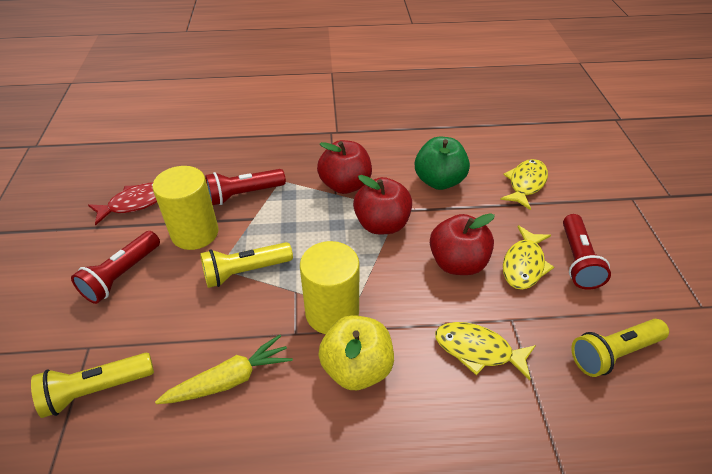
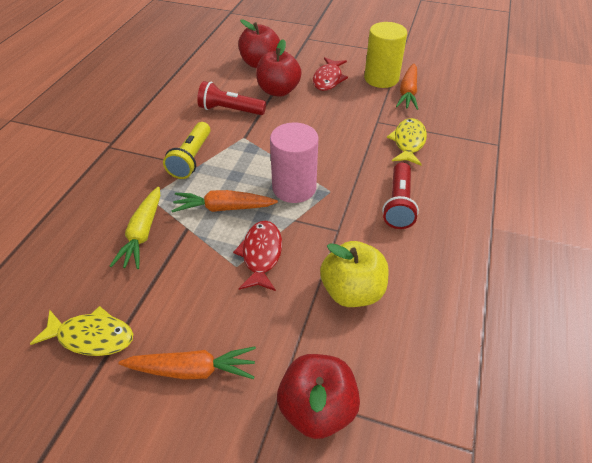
green apple: 1 -> 0
orange carrot: 0 -> 3
pink cylinder: 0 -> 1
red fish: 1 -> 2
red flashlight: 3 -> 2
yellow cylinder: 2 -> 1
yellow fish: 3 -> 2
yellow flashlight: 3 -> 1

